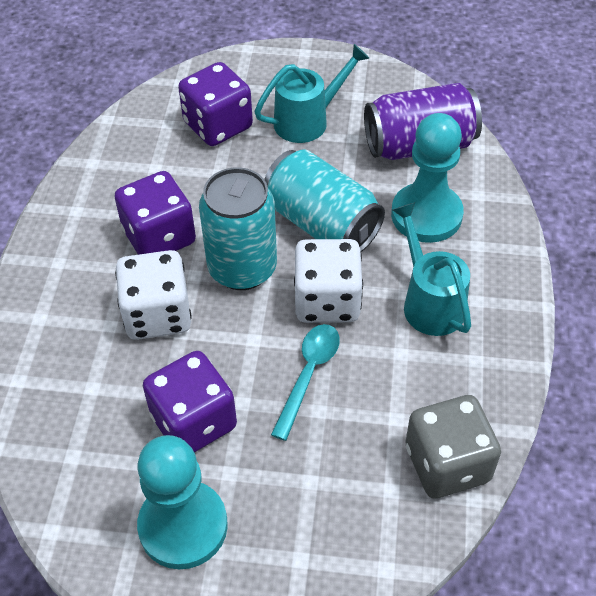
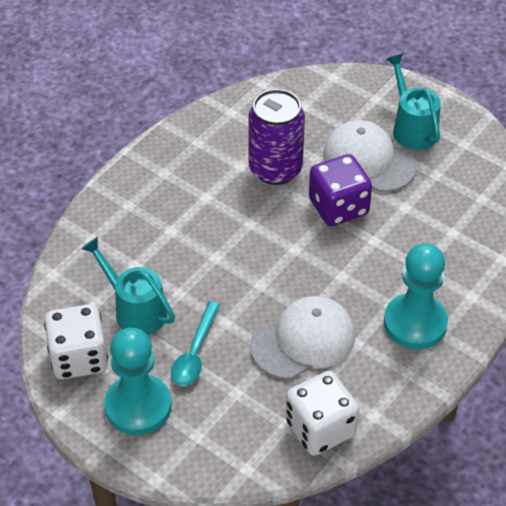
grey dice: 1 -> 0
purple dice: 3 -> 1
turquoise can: 2 -> 0
white cap: 0 -> 2

